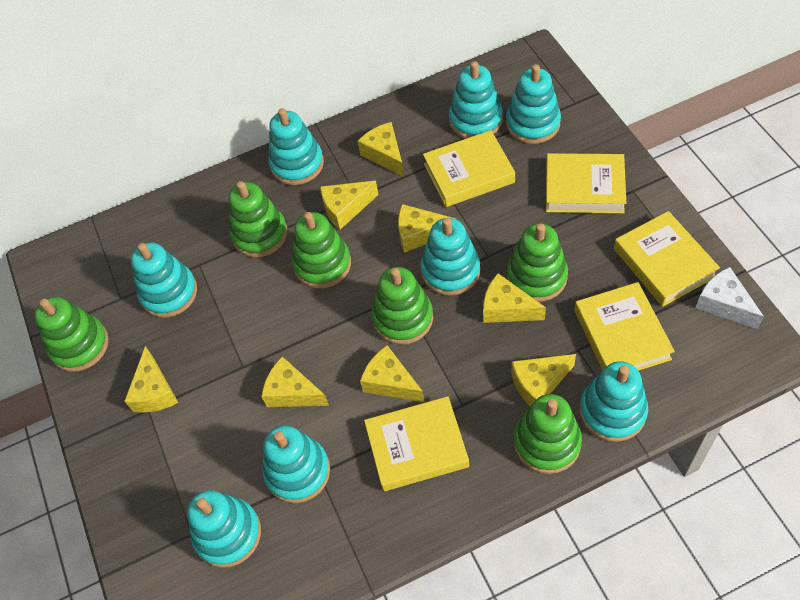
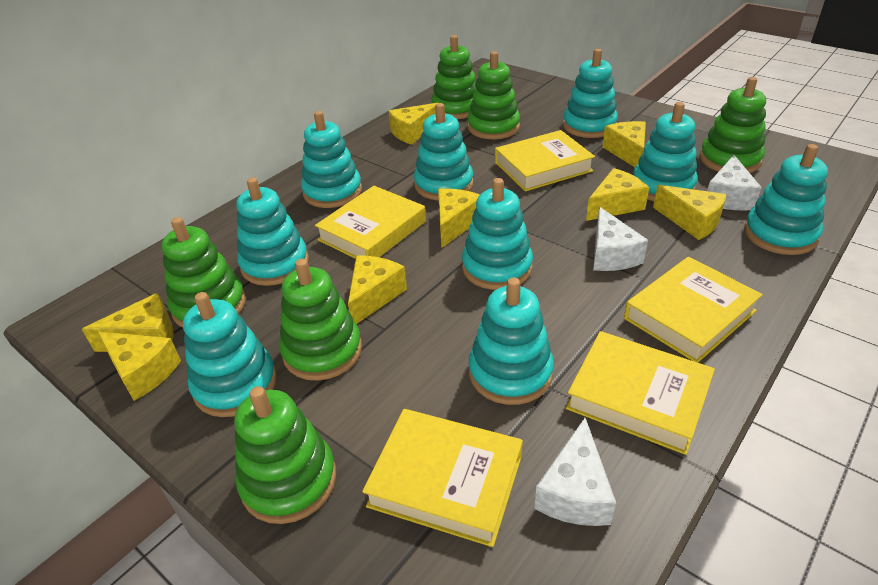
turquoise stacking toy: 8 -> 9
white cheese: 1 -> 3

